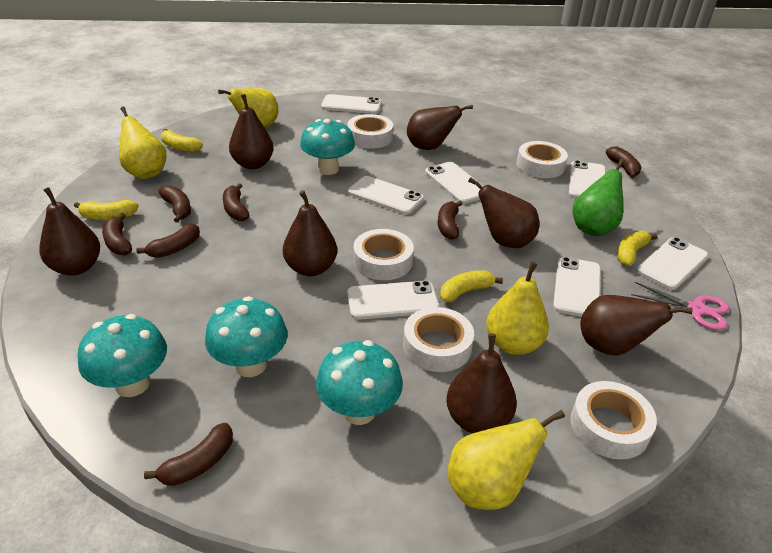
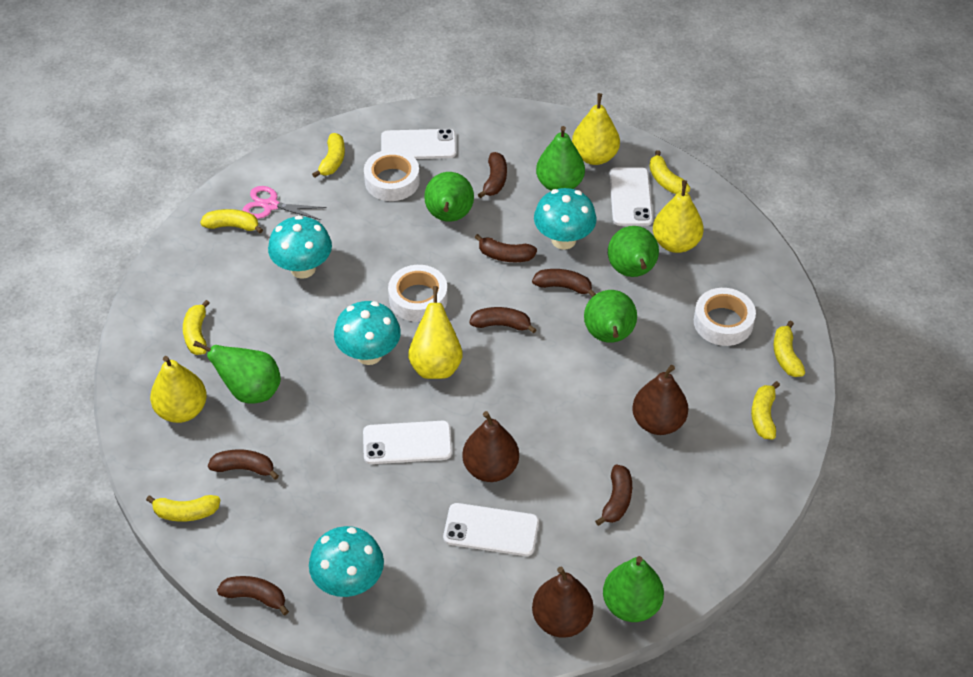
brown pear: 7 -> 3
green pear: 1 -> 6
white phone: 7 -> 4
white tape: 5 -> 3
yellow banana: 4 -> 7

